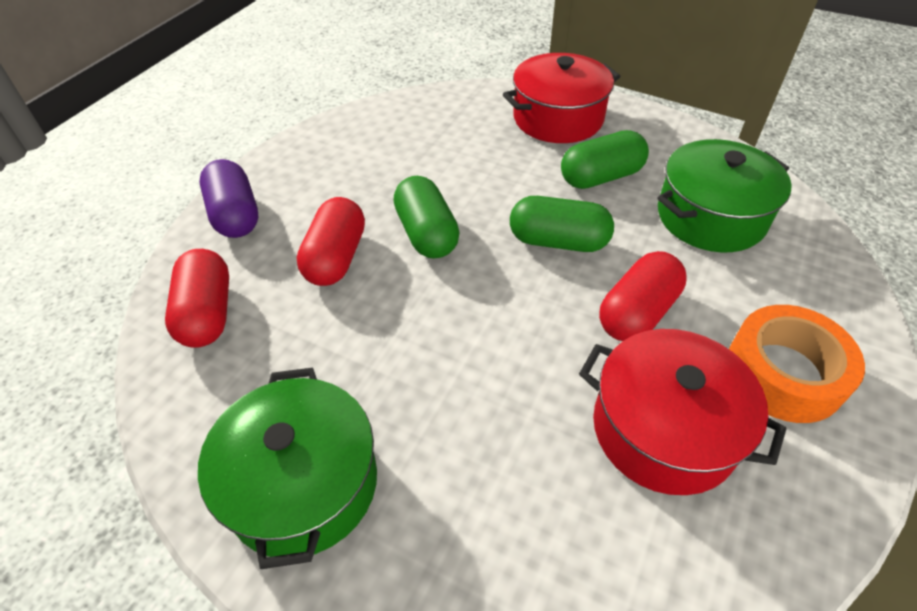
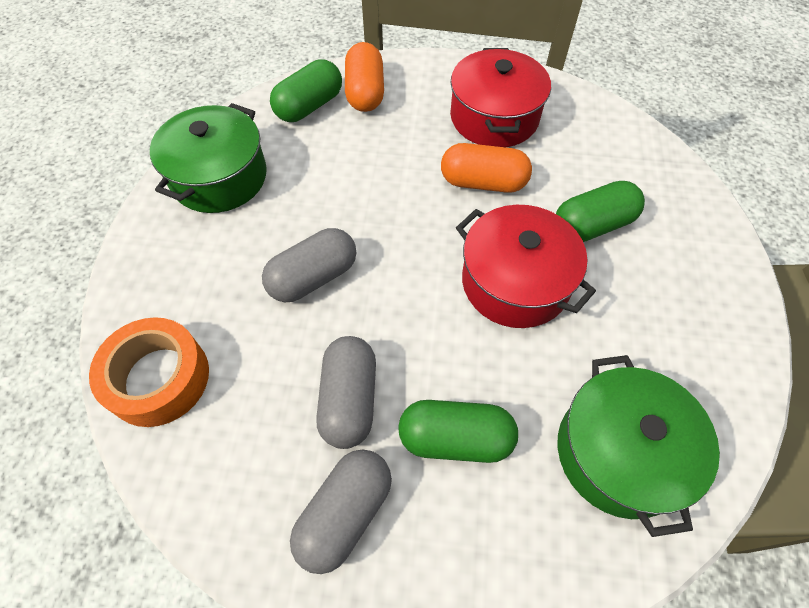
grey capsule: 0 -> 3
orange capsule: 0 -> 2
purple capsule: 1 -> 0
red capsule: 3 -> 0

